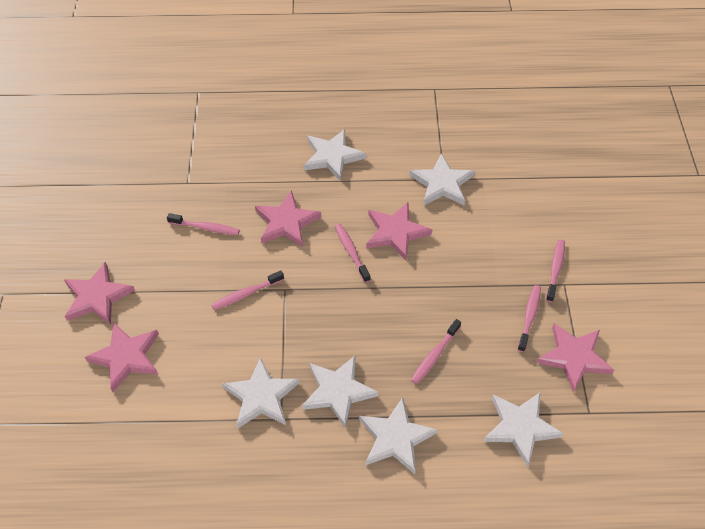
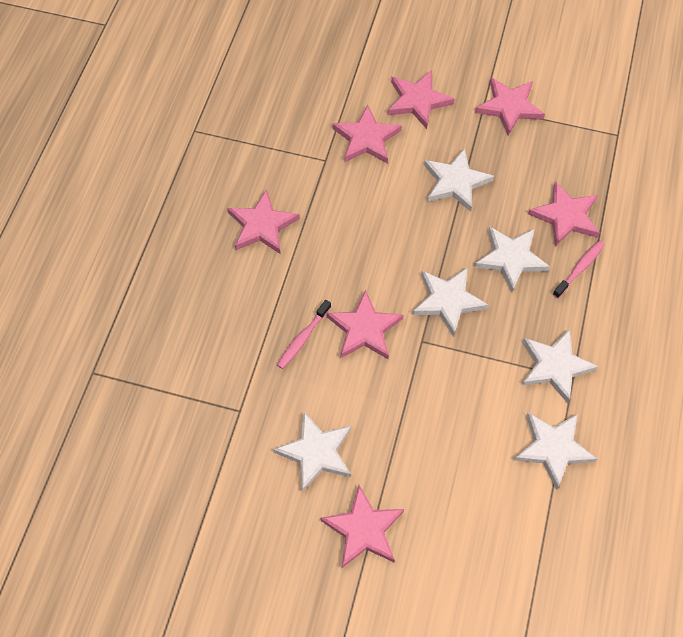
pink star: 5 -> 7
pink toothbrush: 6 -> 2

